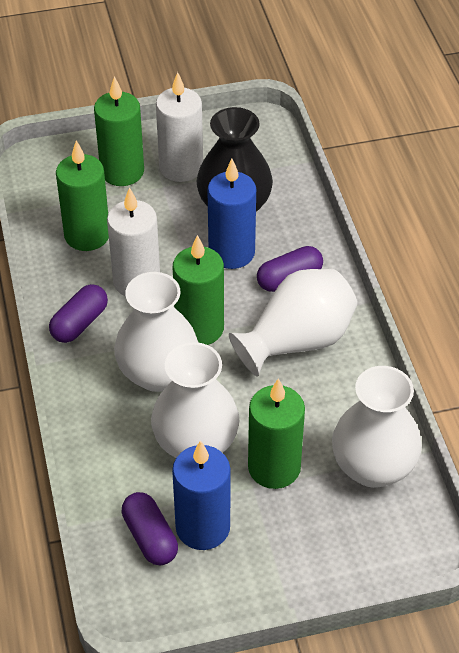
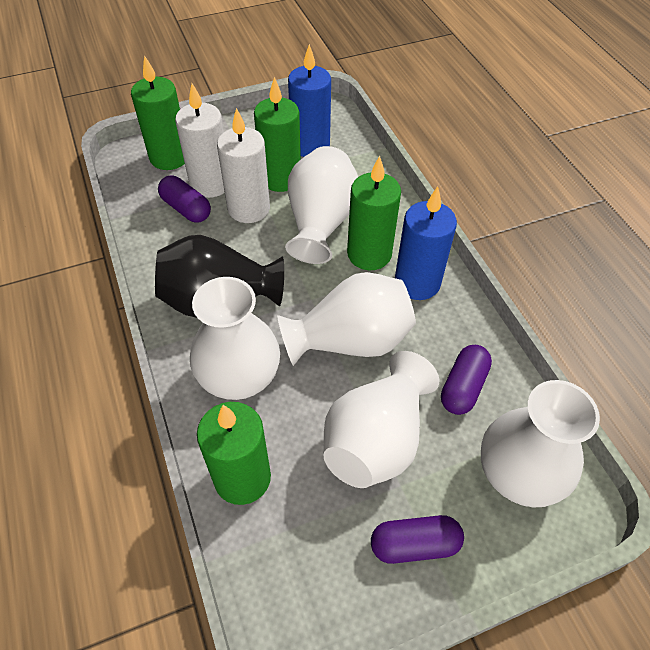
white vase: 4 -> 5

